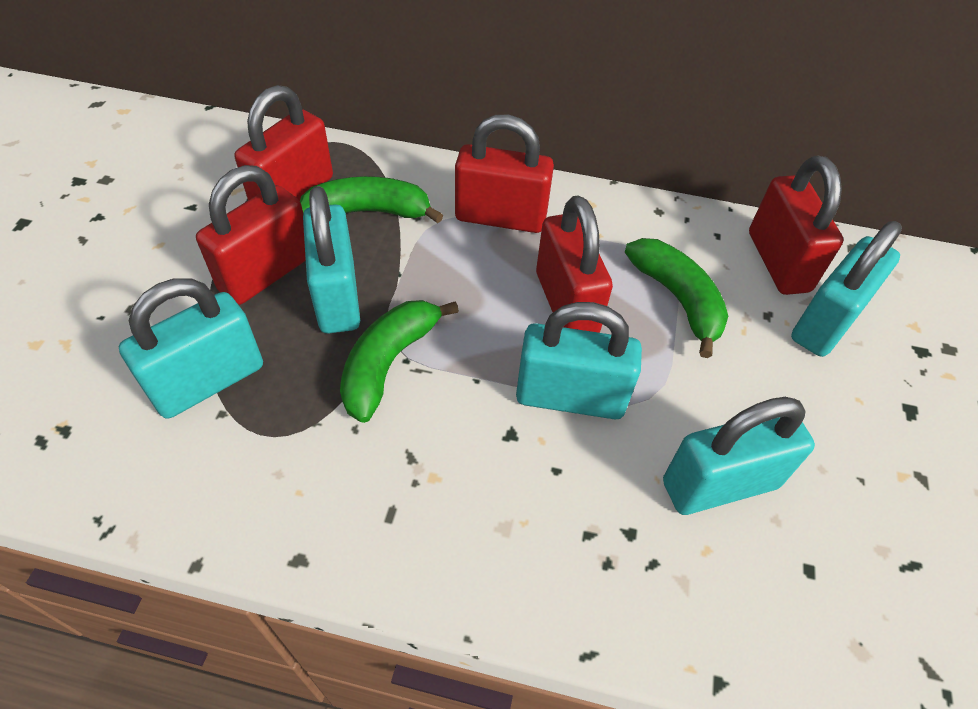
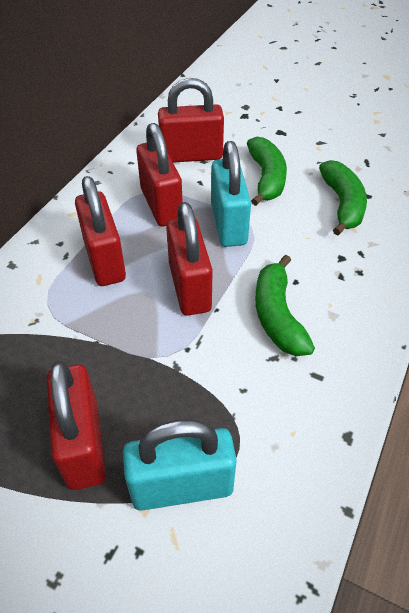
turquoise padlock: 5 -> 2

